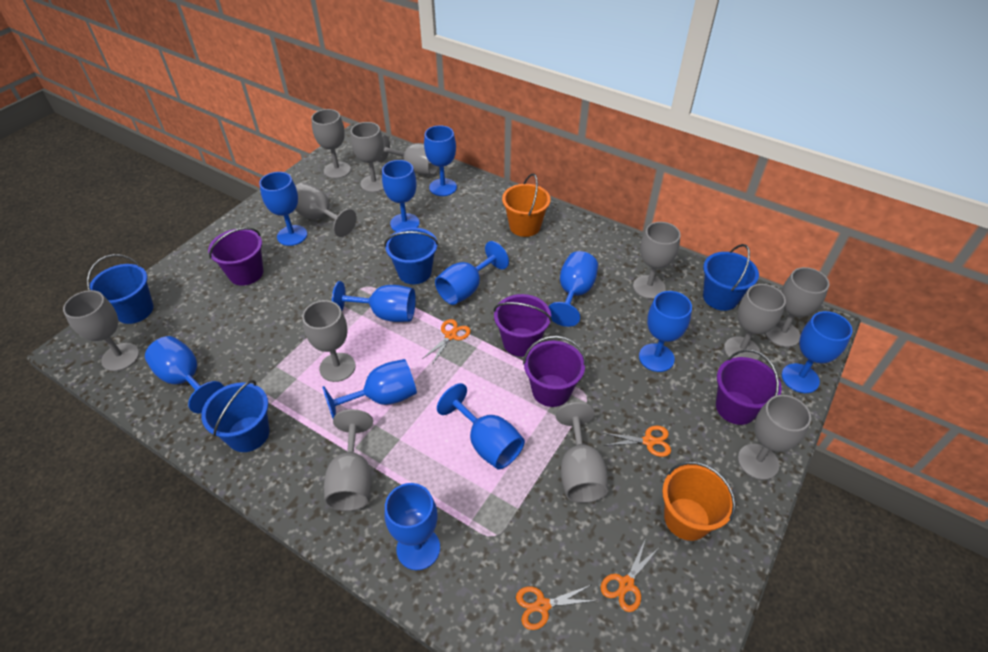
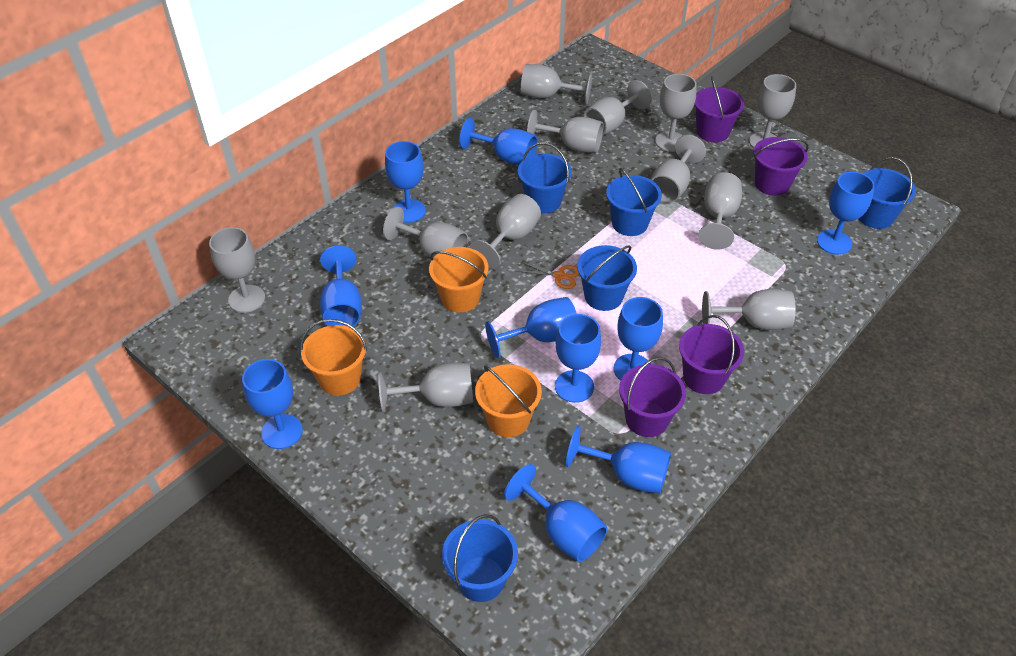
blue bucket: 4 -> 5
blue goblet: 12 -> 10
orange bucket: 2 -> 3
orange scissors: 4 -> 1

